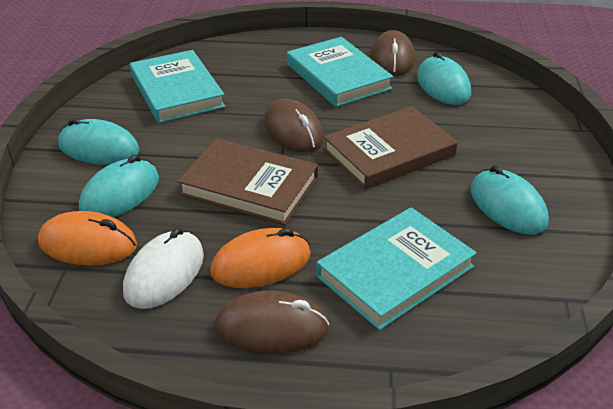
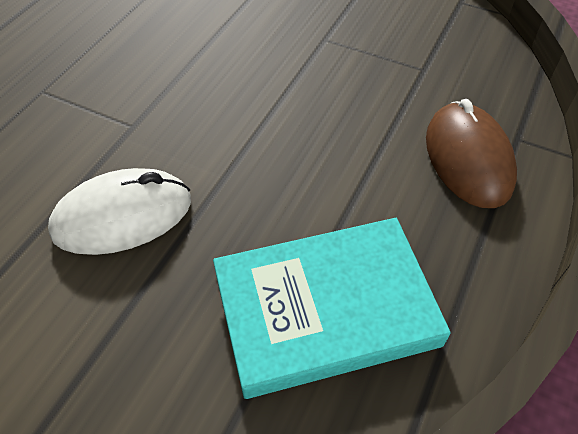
brown book: 2 -> 0
brown mouse: 3 -> 1
orange mouse: 2 -> 0
turquoise book: 3 -> 1
turquoise mouse: 4 -> 0

